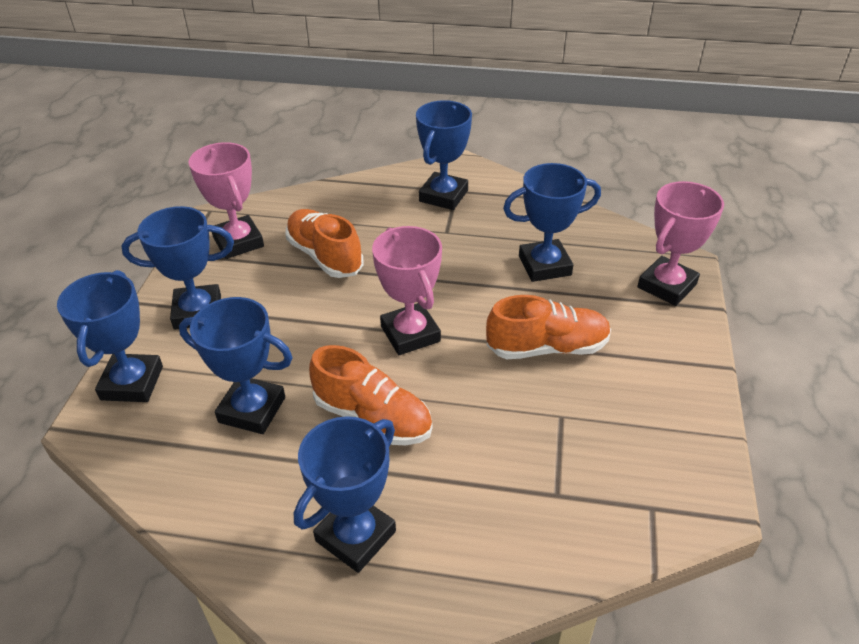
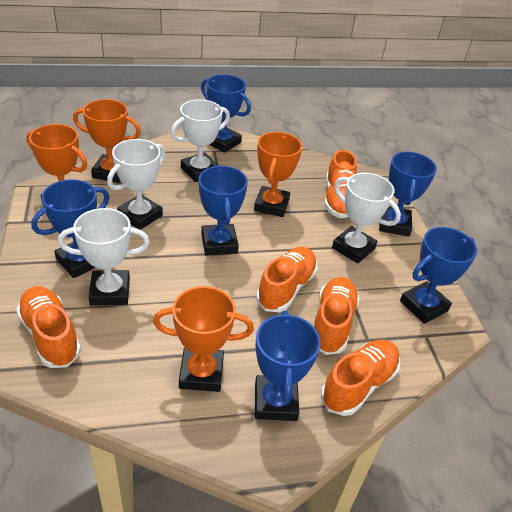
orange shoe: 3 -> 5
orange trophy: 0 -> 4
pink trophy: 3 -> 0
white trophy: 0 -> 4

